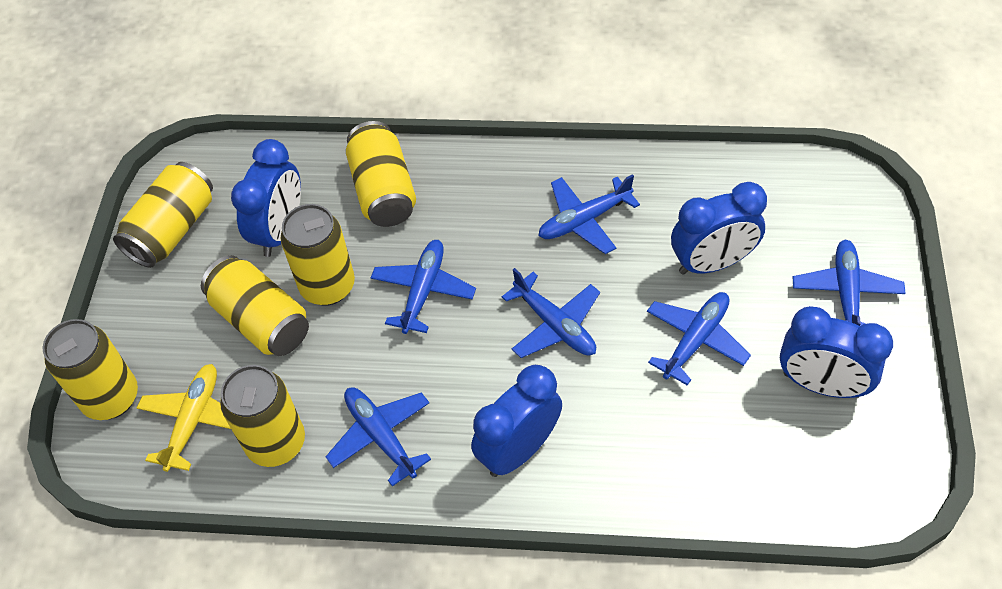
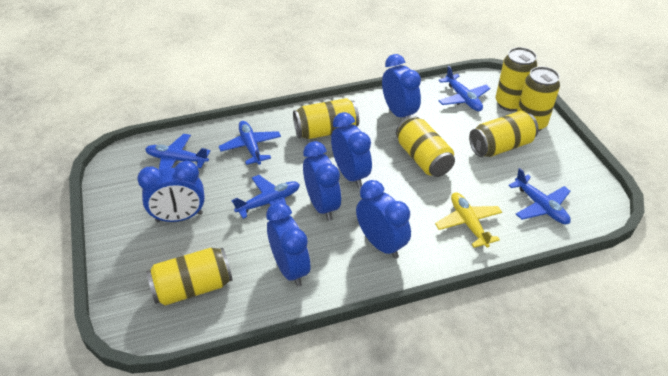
blue clock: 4 -> 6
blue plane: 6 -> 5

